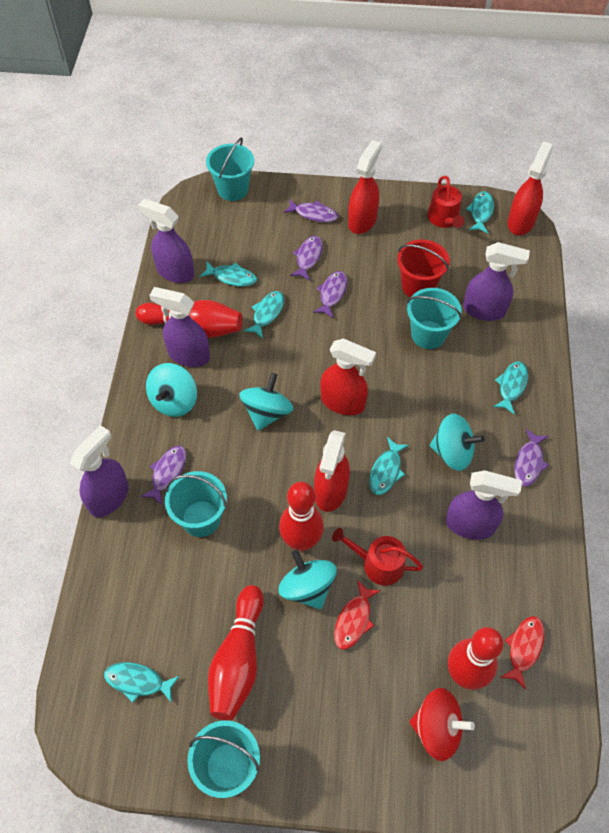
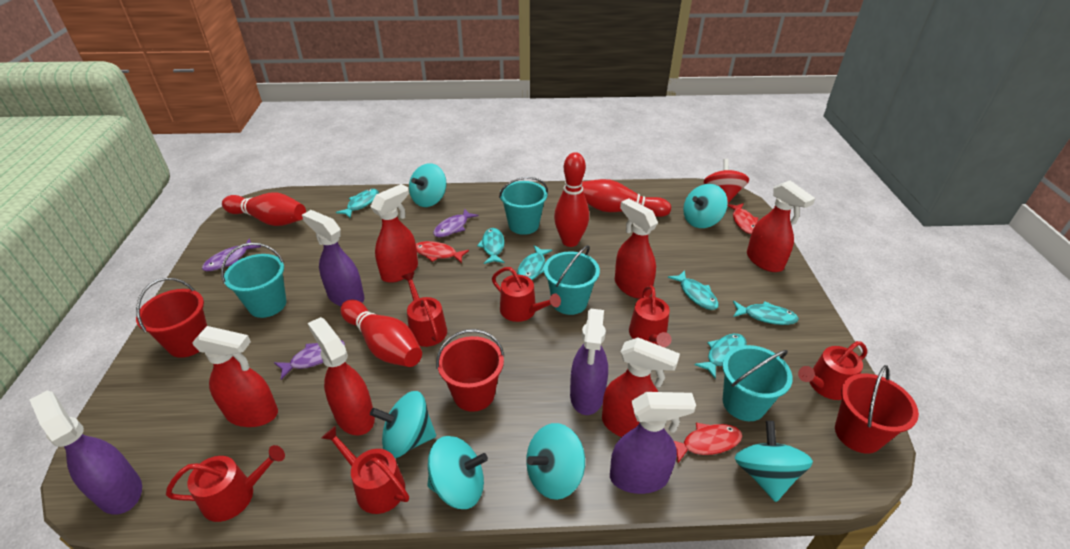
purple fish: 5 -> 3
purple spray bottle: 5 -> 4
red bucket: 1 -> 3
red fish: 2 -> 3
red spray bottle: 4 -> 6
red watering can: 2 -> 6
turquoise spinning top: 4 -> 6

